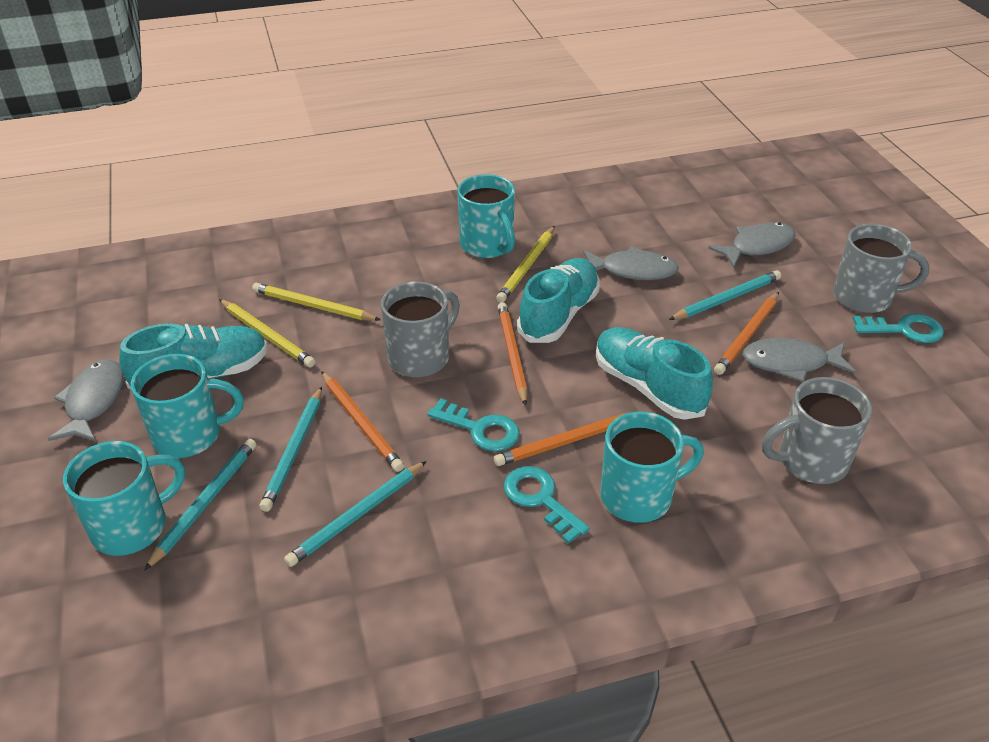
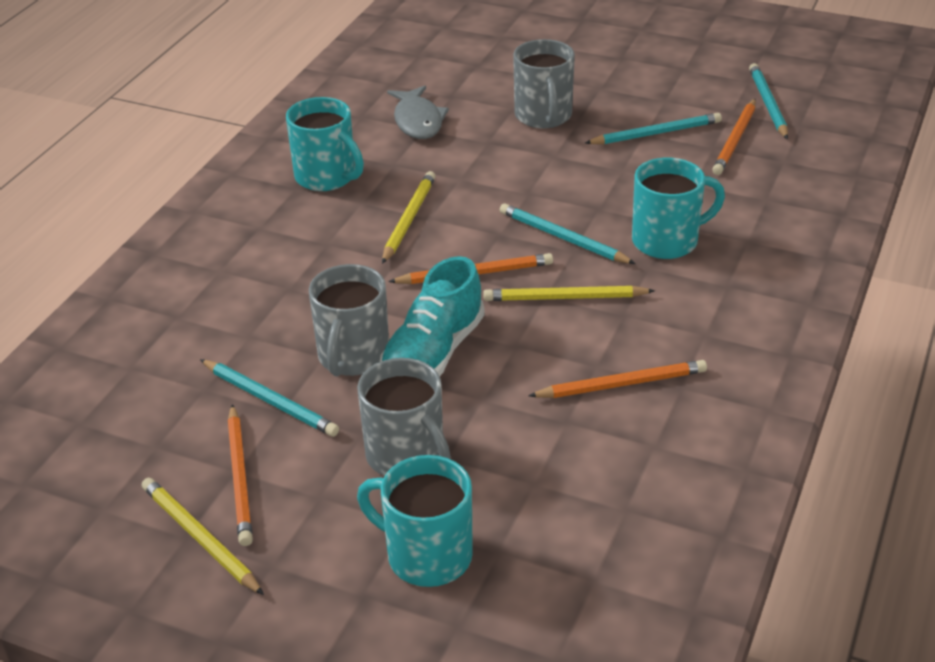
grey fish: 4 -> 1
turquoise key: 3 -> 0
turquoise mug: 4 -> 3
turquoise shoe: 3 -> 1

